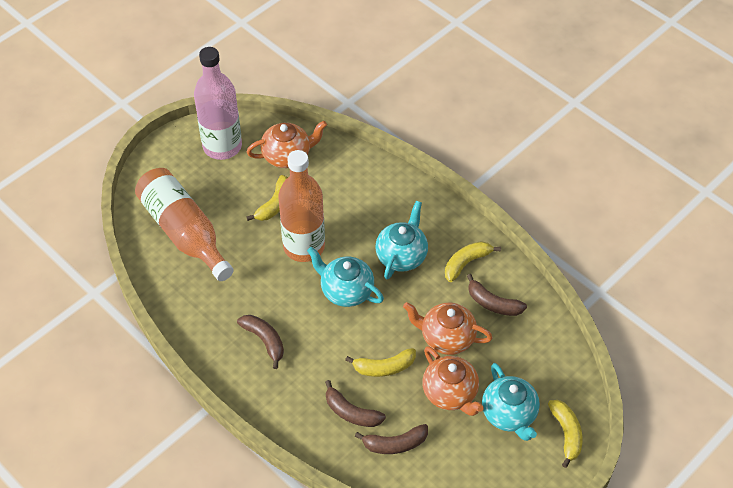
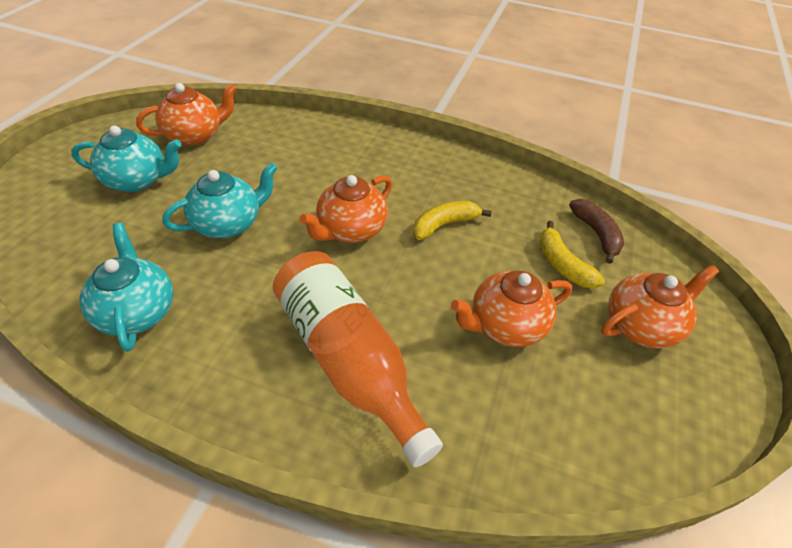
brown banana: 4 -> 1
orange bottle: 2 -> 1
orange teapot: 3 -> 4
pink bottle: 1 -> 0
yellow banana: 4 -> 2

